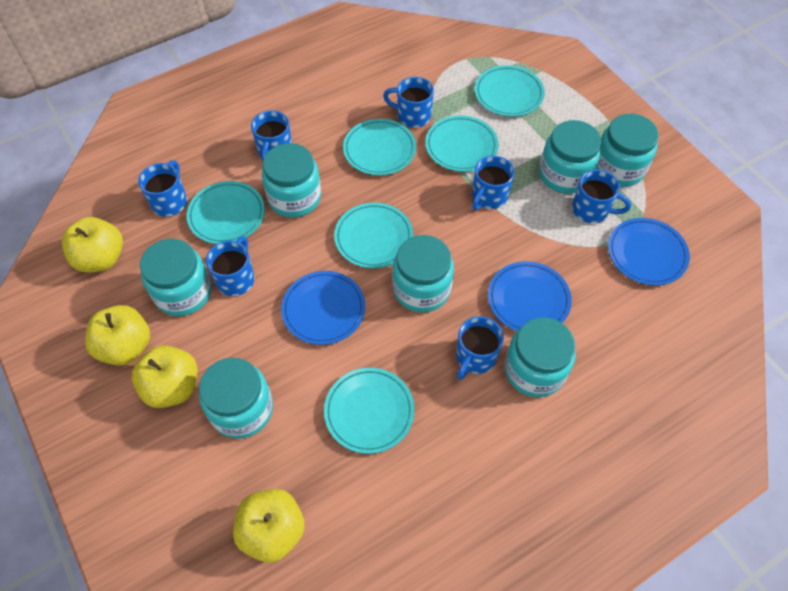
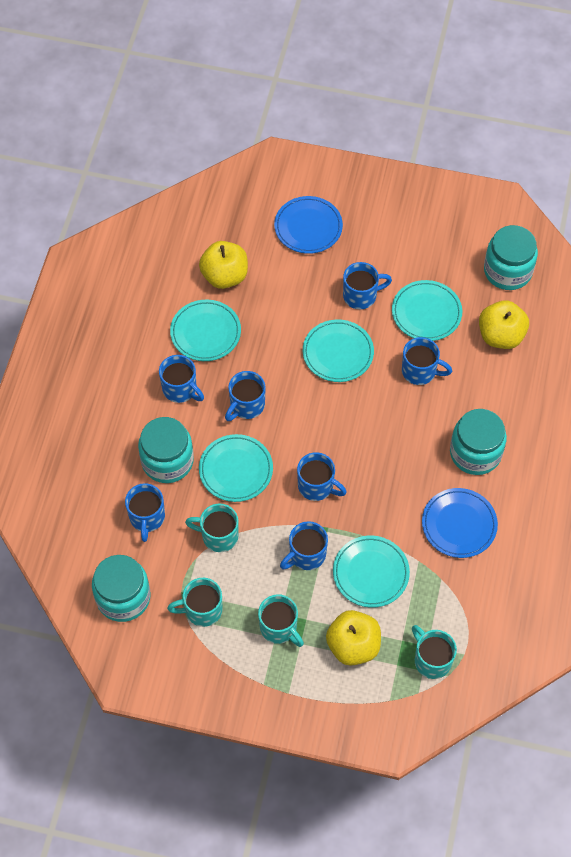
blue plate: 3 -> 2
turquoise jar: 7 -> 4
turquoise mug: 0 -> 4
turquoise plate: 6 -> 5
yellow apple: 4 -> 3

